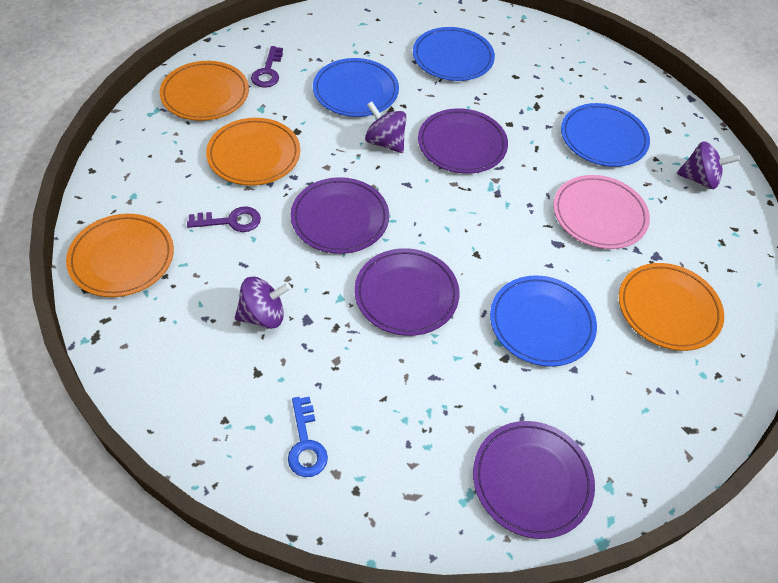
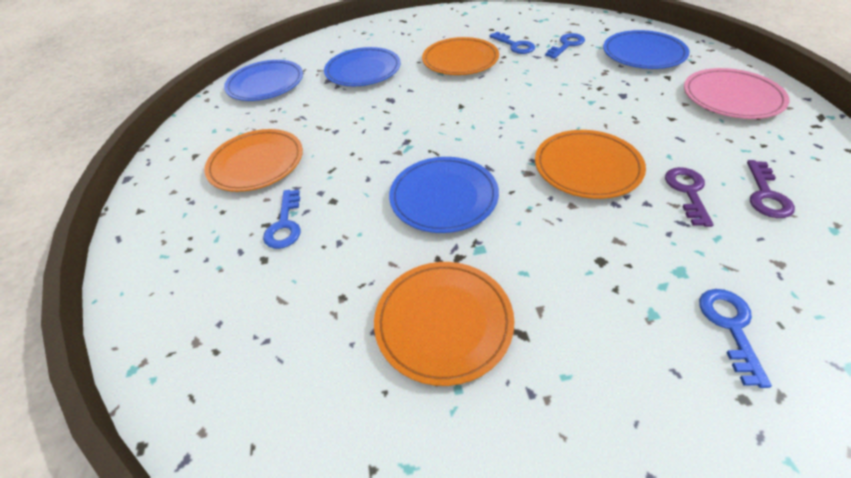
blue key: 1 -> 4
purple plate: 4 -> 0
purple spinning top: 3 -> 0

